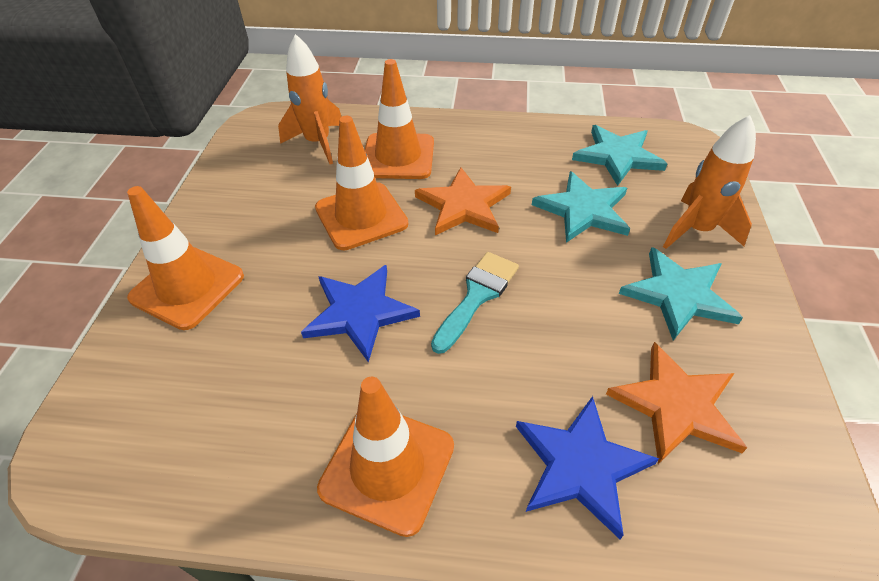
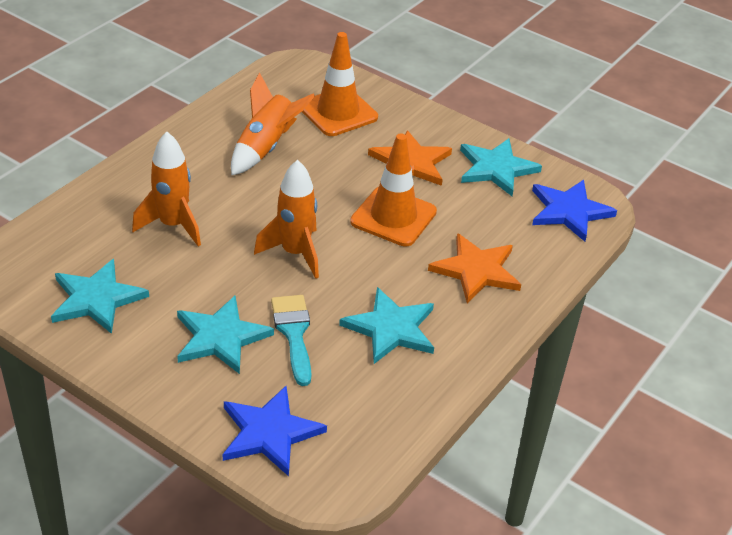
orange rocket: 2 -> 3
orange traffic cone: 4 -> 2
turquoise star: 3 -> 4

